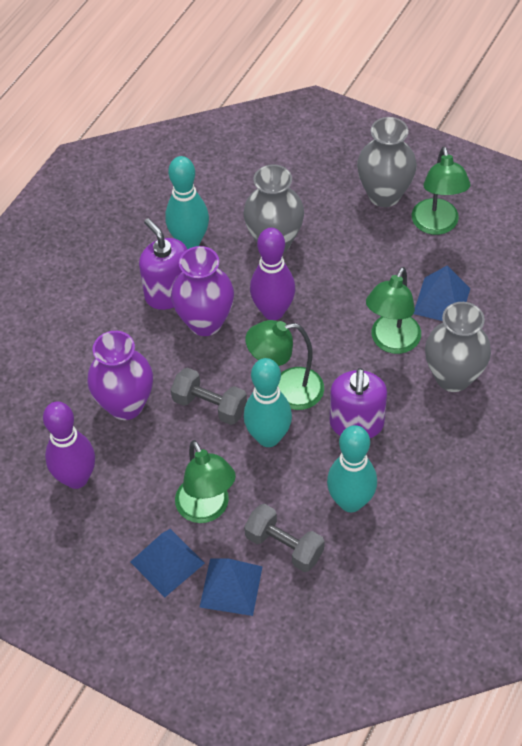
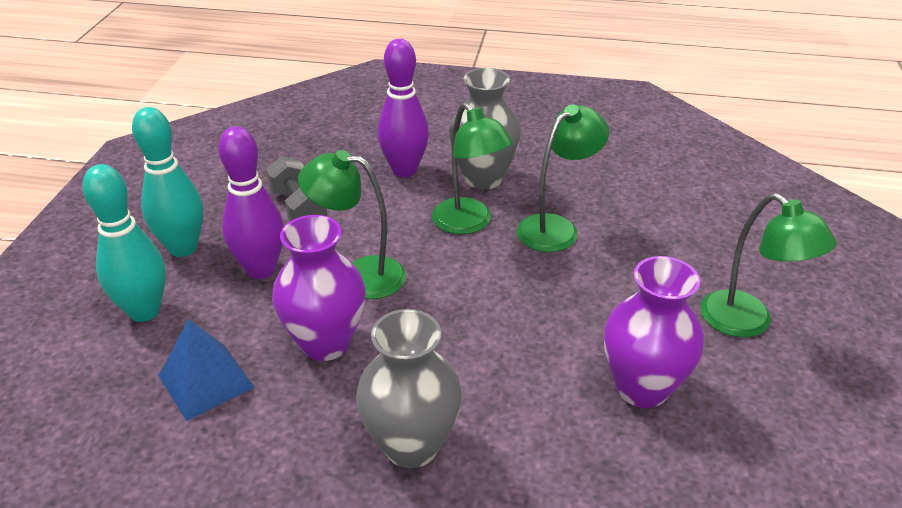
blue pyramid: 3 -> 1
grey dumbbell: 2 -> 1
grey vase: 3 -> 2
purple soap dispenser: 2 -> 0
turquoise bowling pin: 3 -> 2

